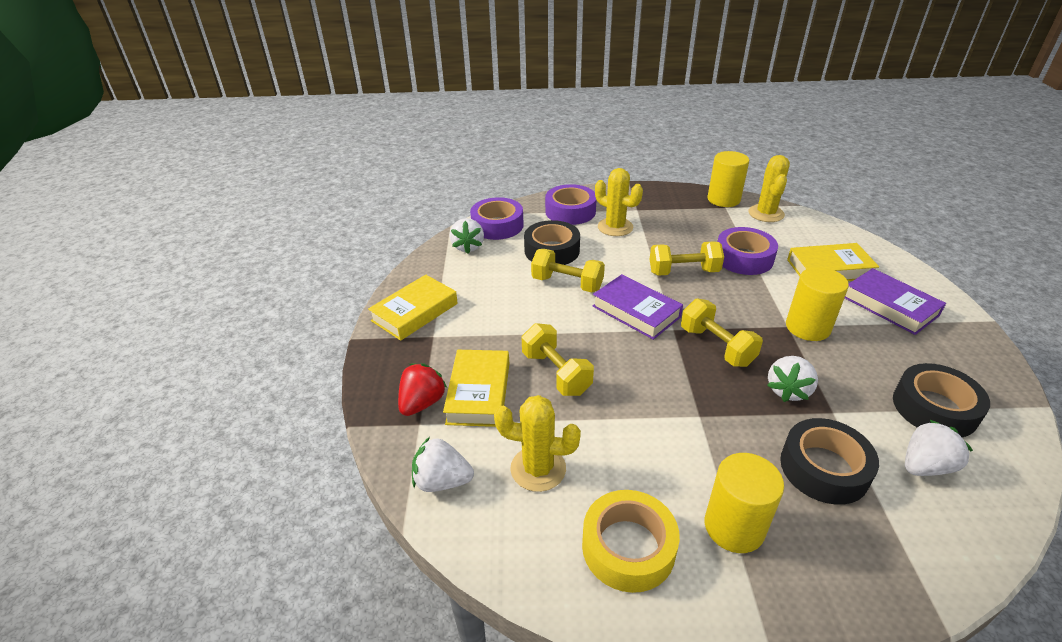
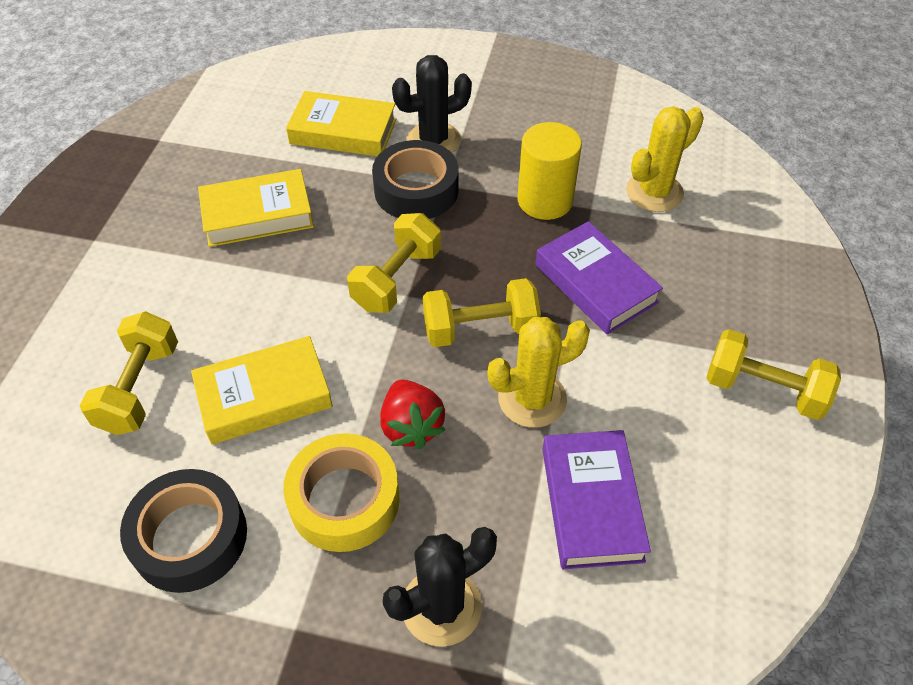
black cactus: 0 -> 2
black tape: 3 -> 2
purple tape: 3 -> 0
white strawberry: 4 -> 0
yellow cactus: 3 -> 2
yellow cylinder: 3 -> 1

